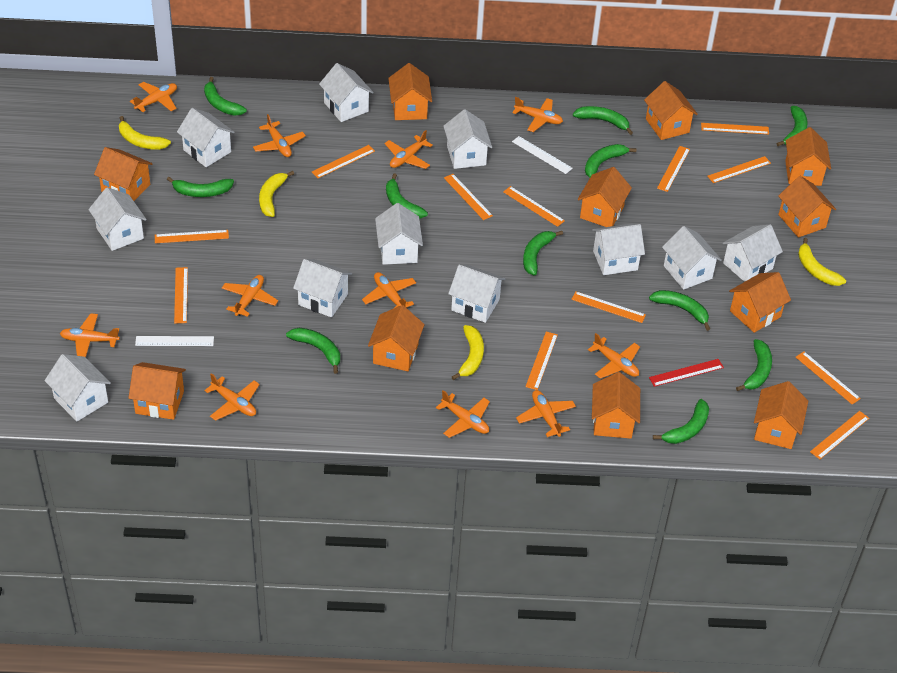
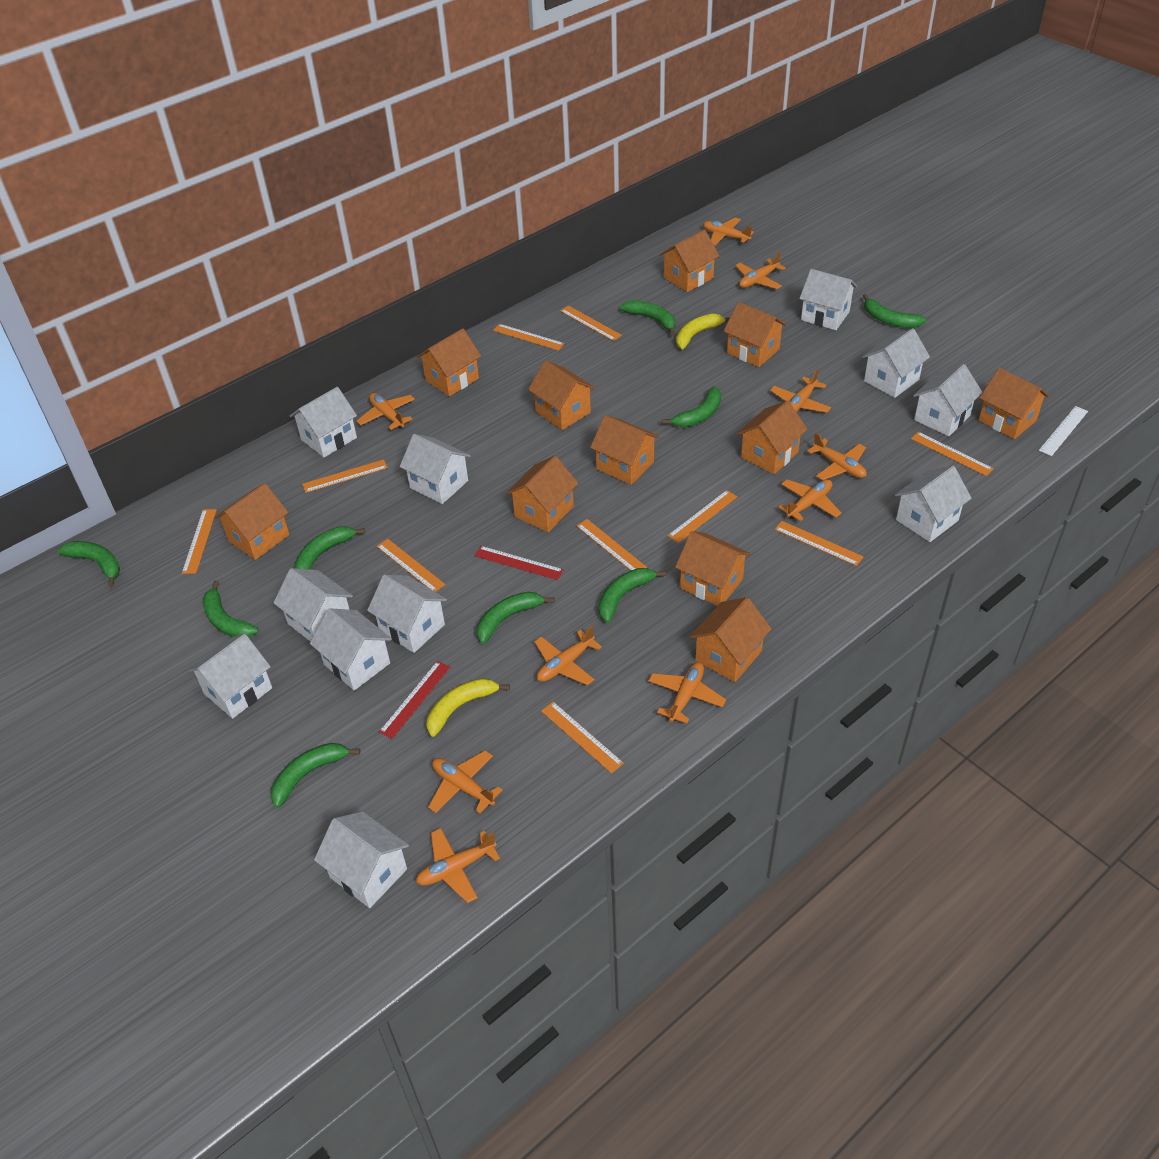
green banana: 11 -> 9
orange plane: 11 -> 10
orange ruler: 12 -> 10
red ruler: 1 -> 2
white ruler: 2 -> 1
yellow banana: 4 -> 2

